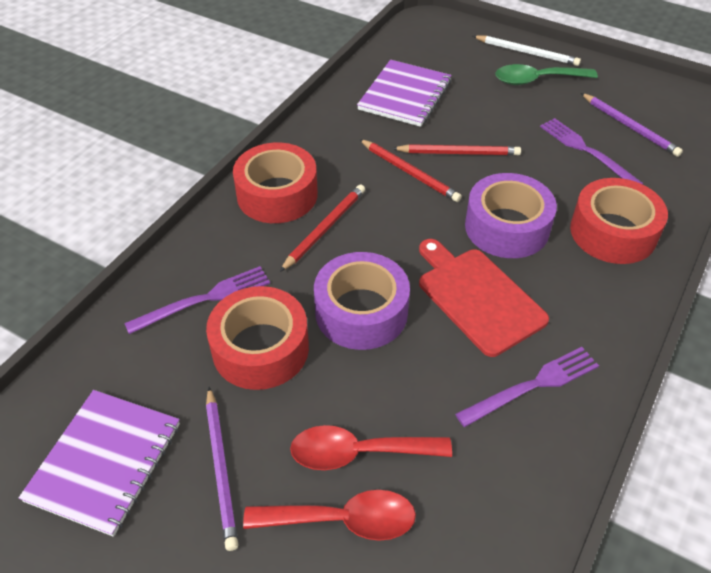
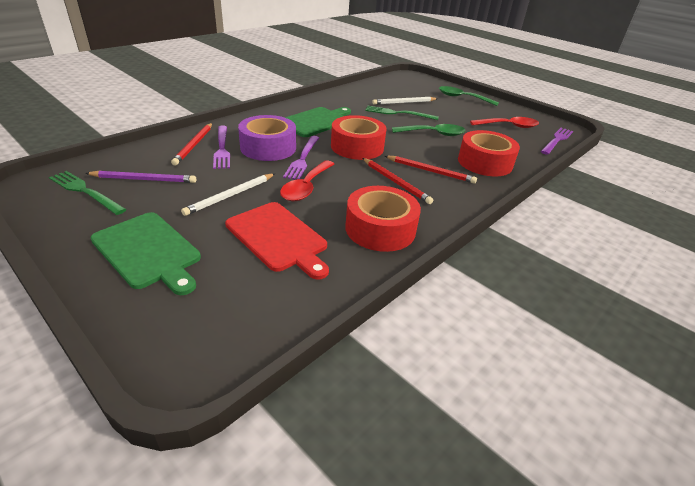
green cutting board: 0 -> 2
green fork: 0 -> 2
green spoon: 1 -> 2
purple notebook: 2 -> 0
purple pencil: 2 -> 1
purple tape: 2 -> 1
white pencil: 1 -> 2

